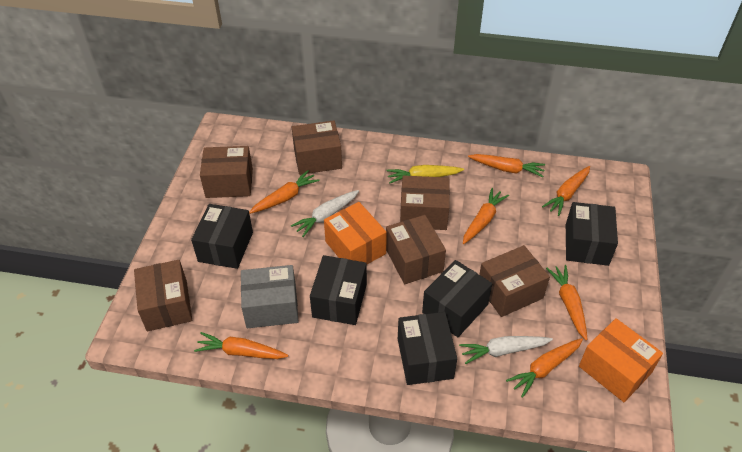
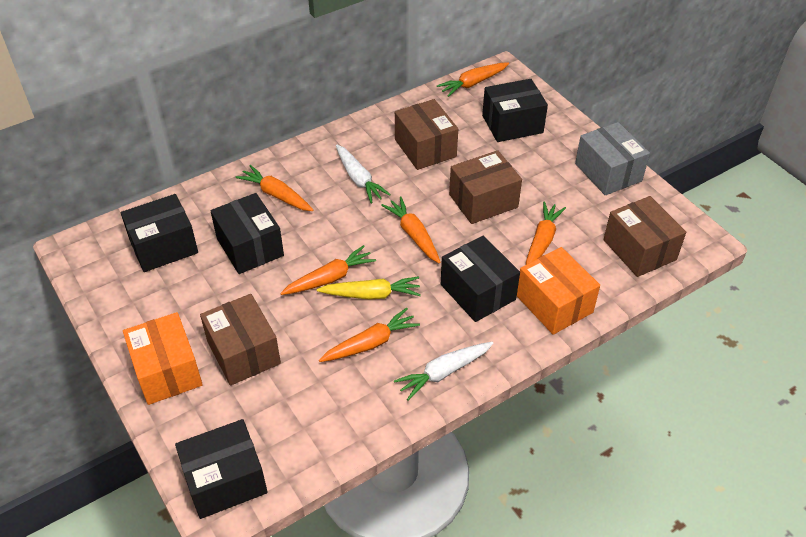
brown box: 6 -> 4
orange carrot: 7 -> 6

